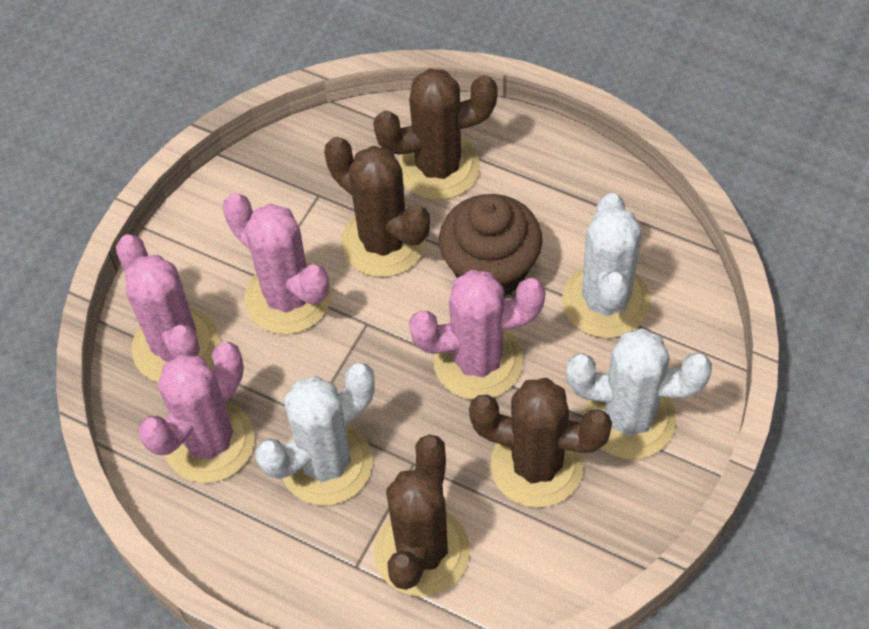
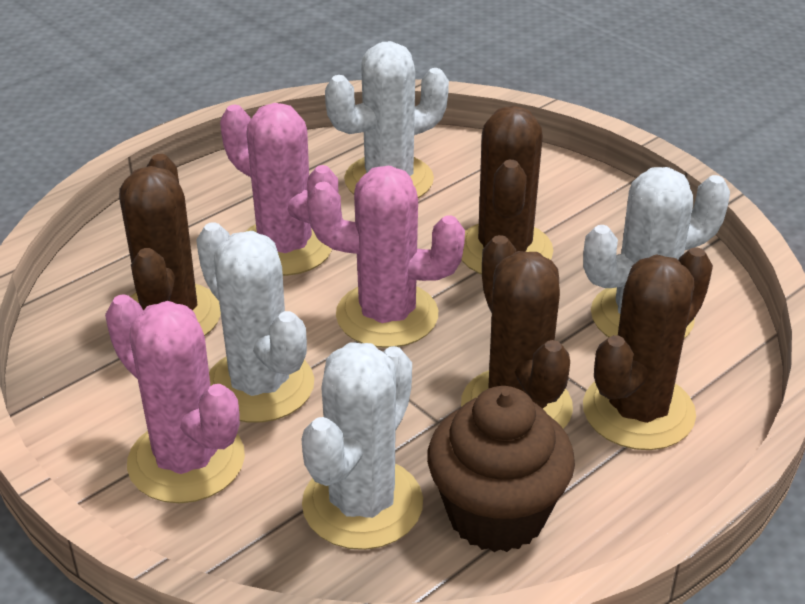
pink cactus: 4 -> 3
white cactus: 3 -> 4

